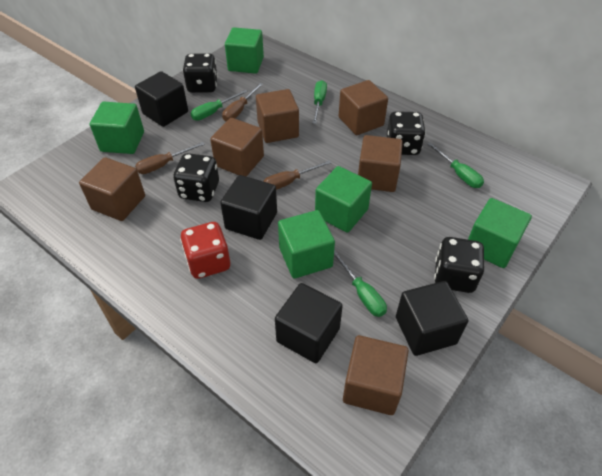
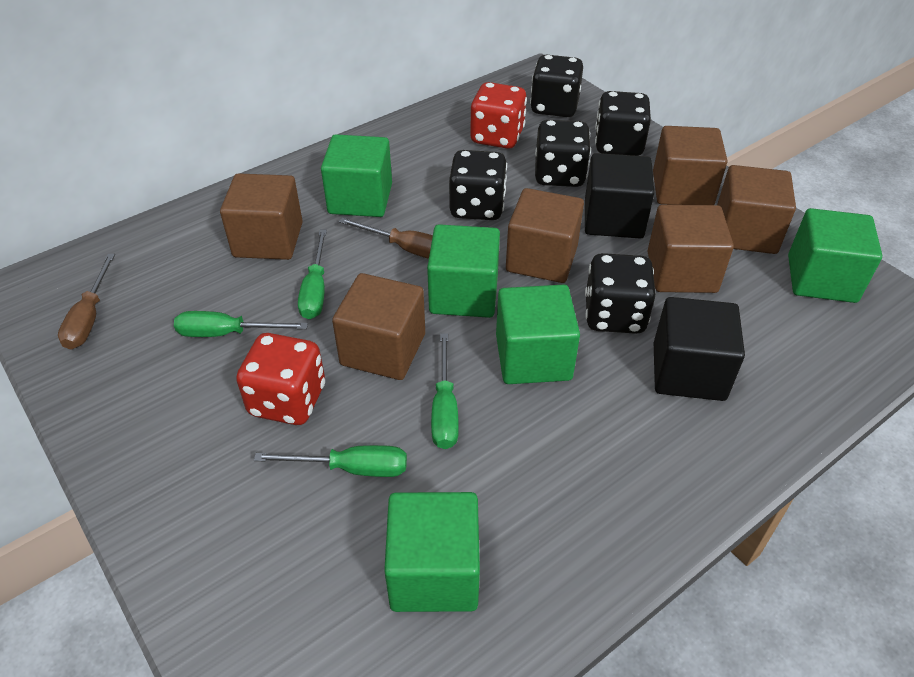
black cube: 4 -> 2
black dice: 4 -> 5
brown screwdriver: 3 -> 2
red dice: 1 -> 2

